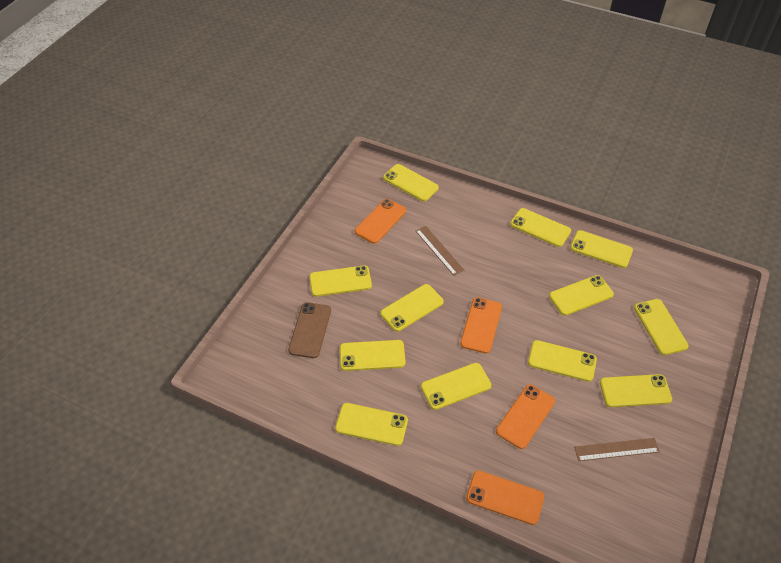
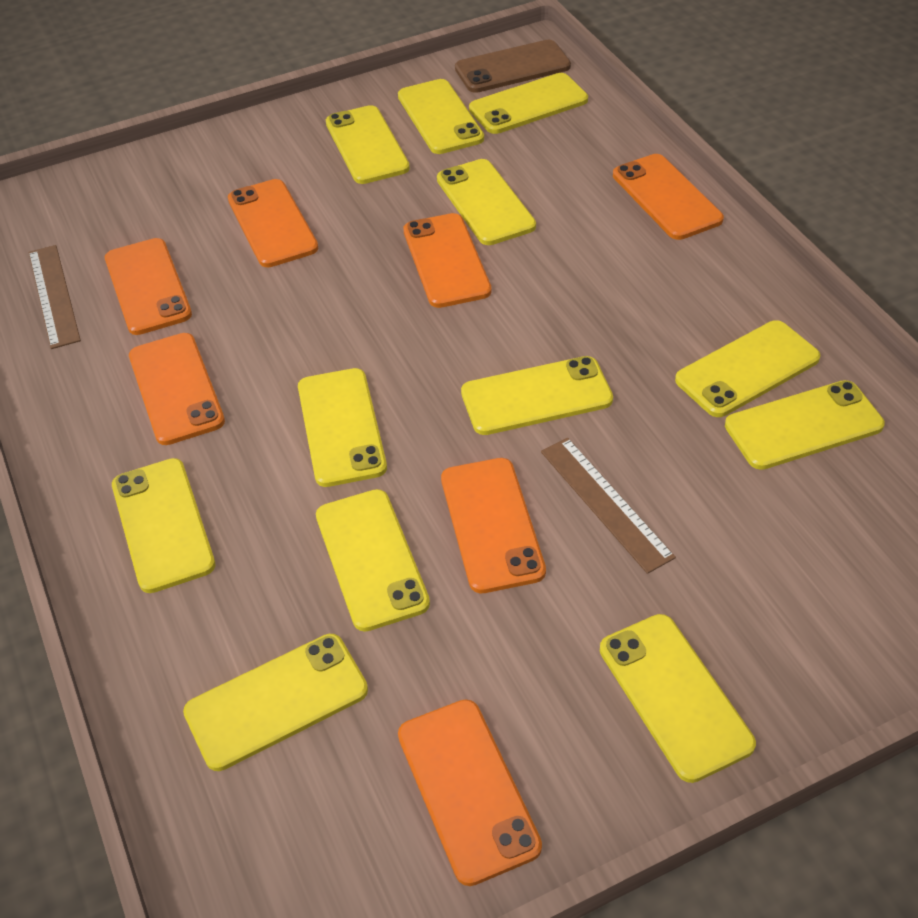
orange phone: 4 -> 7

